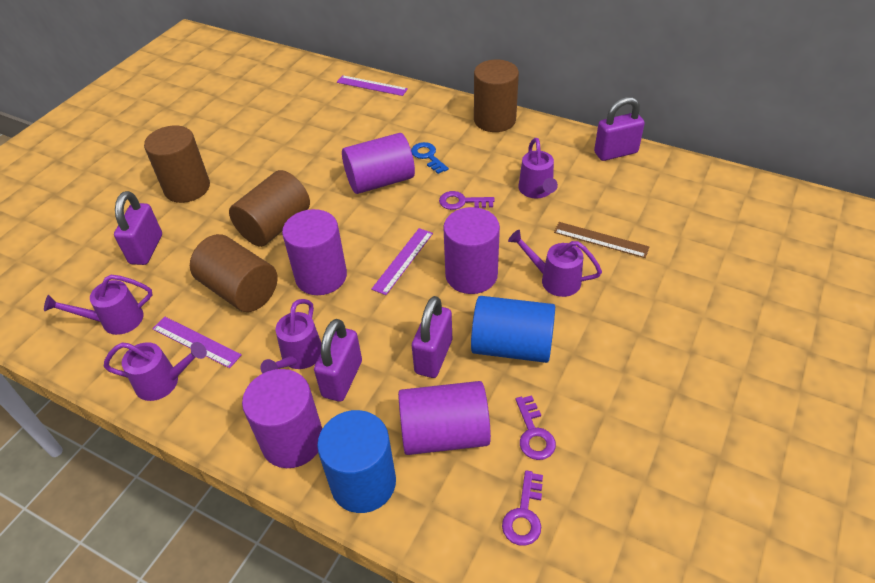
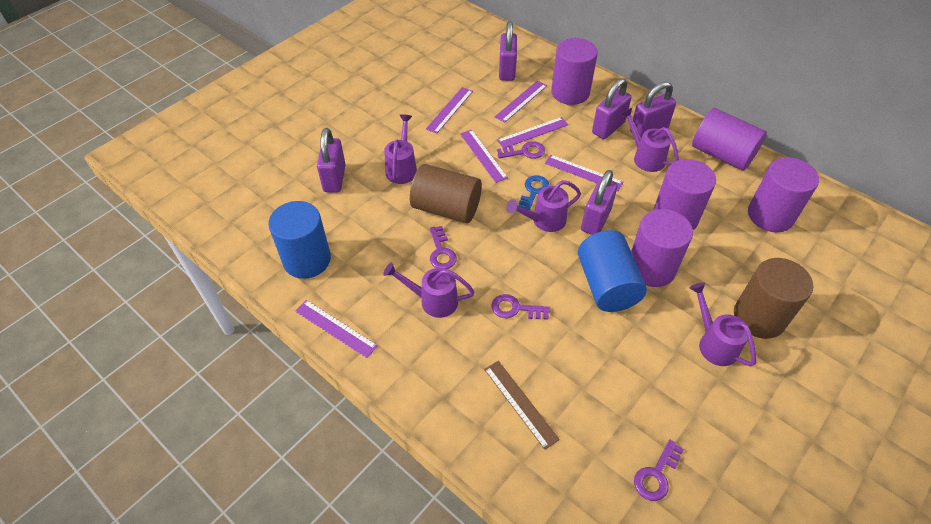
brown cylinder: 4 -> 2
purple key: 3 -> 4
purple padlock: 4 -> 5
purple ruler: 3 -> 6

